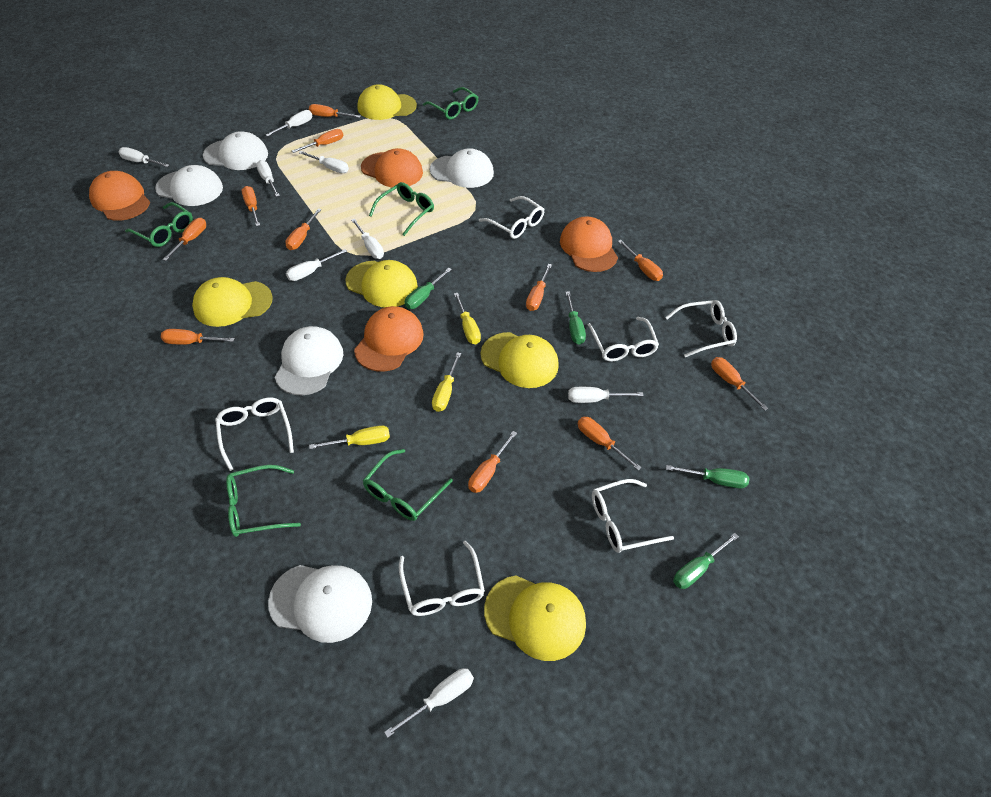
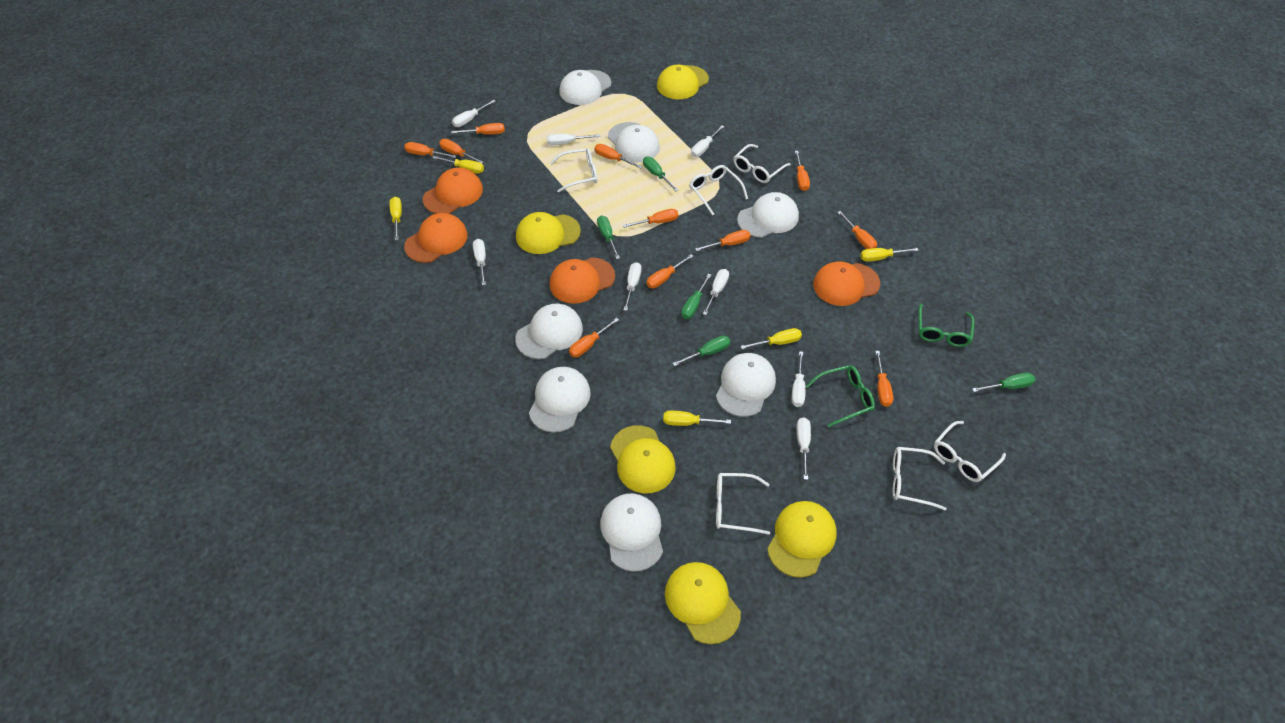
green glasses: 5 -> 2
green screwdriver: 4 -> 5
white cap: 5 -> 7
yellow screwdriver: 3 -> 5

